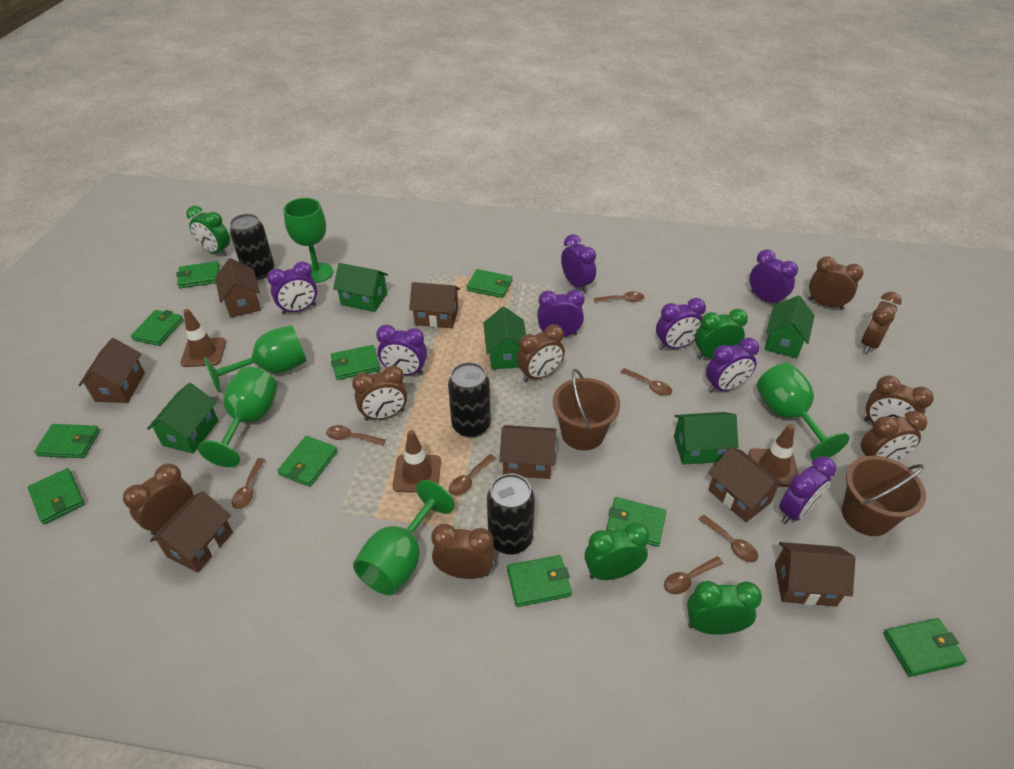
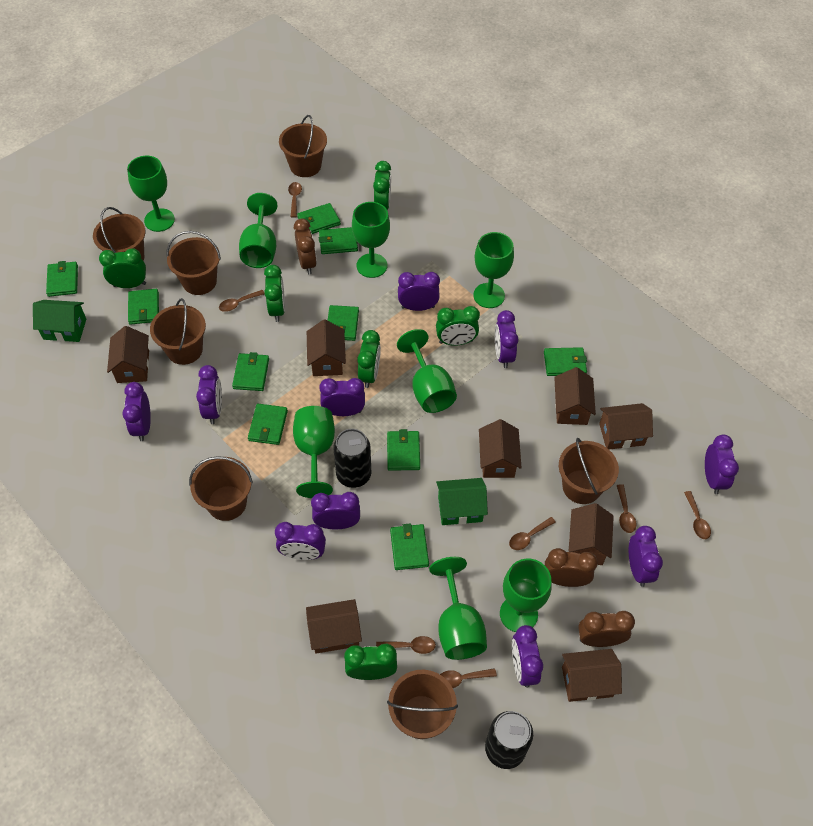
black can: 3 -> 2
brown bucket: 2 -> 7
brown clock: 8 -> 3
brown house: 7 -> 8
brown traffic cone: 3 -> 0
green clock: 4 -> 6
green goblet: 5 -> 8
green house: 5 -> 2
purple clock: 8 -> 10

